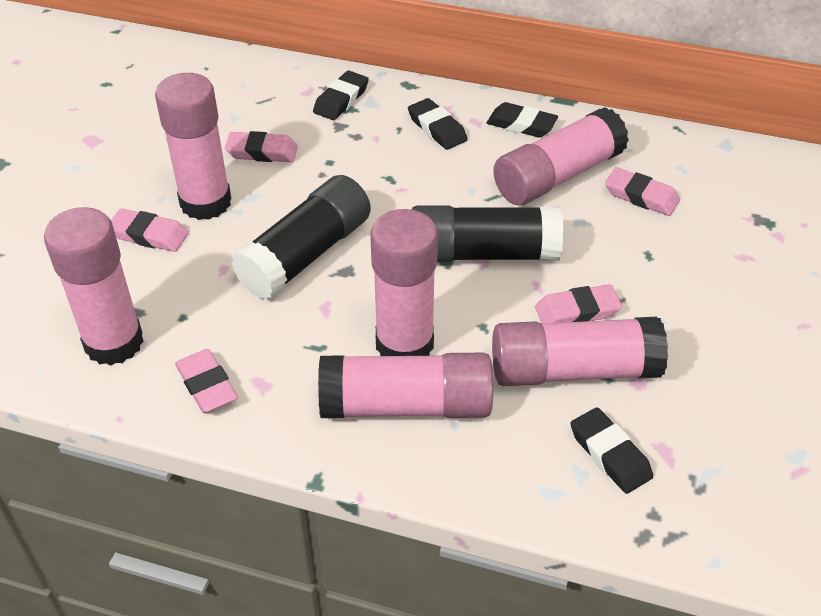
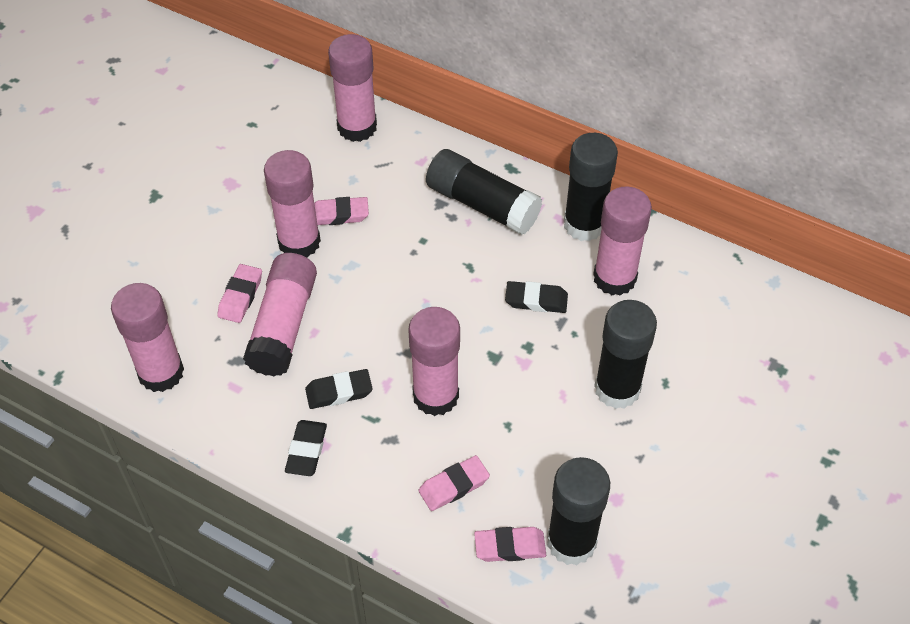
black eraser: 4 -> 3
black glue stick: 2 -> 4
pink eraser: 5 -> 4

